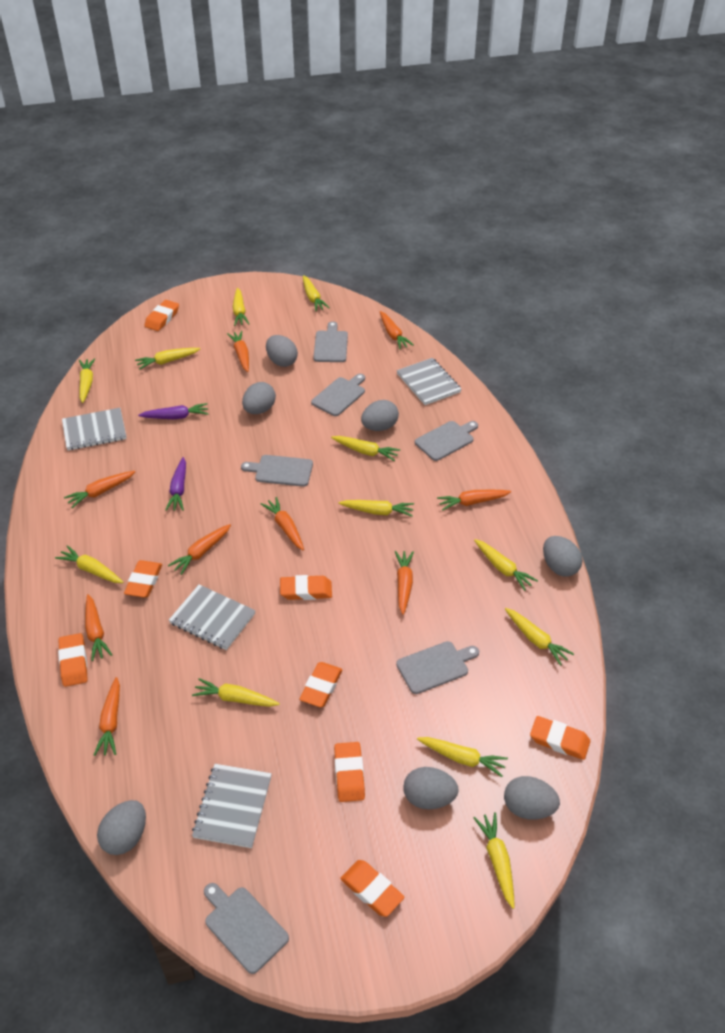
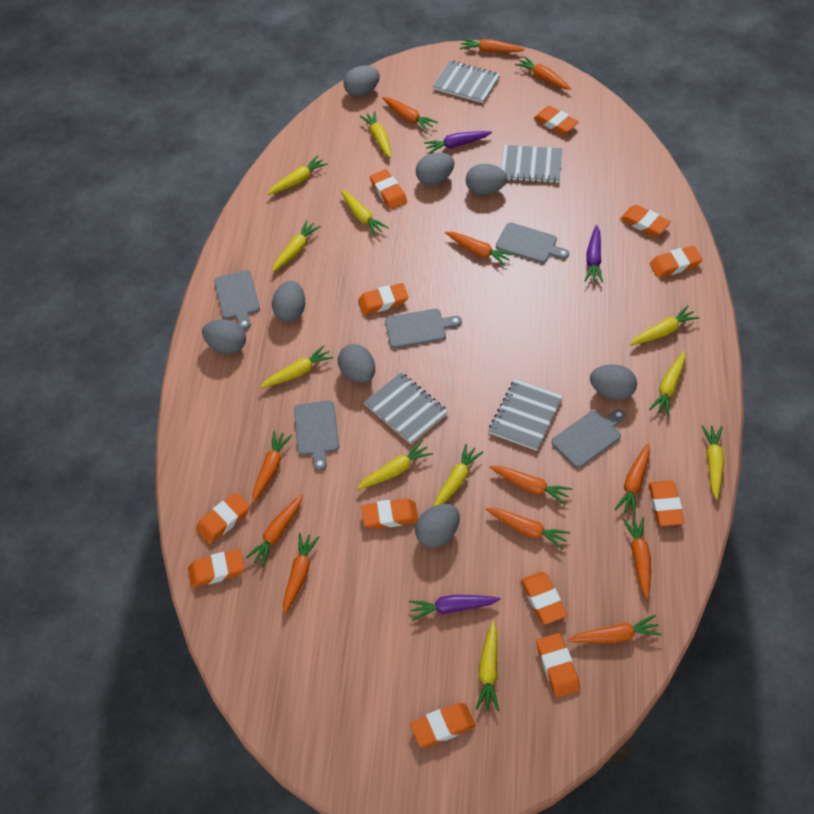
grey cutting board: 6 -> 5
grey egg: 7 -> 8
orange carrot: 9 -> 12
orange eraser: 8 -> 12
purple carrot: 2 -> 3
yellow carrot: 12 -> 11

